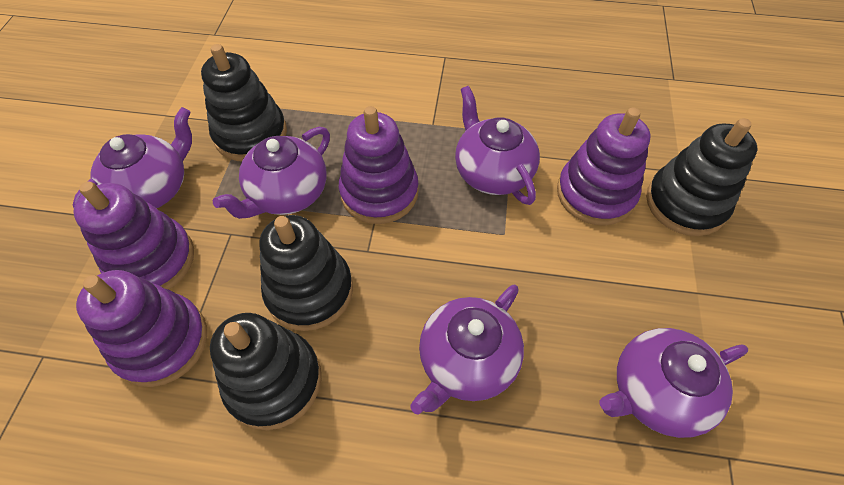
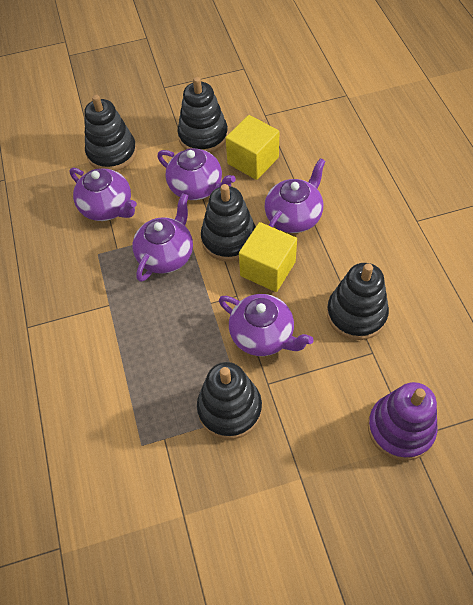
black stacking toy: 4 -> 5
purple stacking toy: 4 -> 1
yellow cube: 0 -> 2

